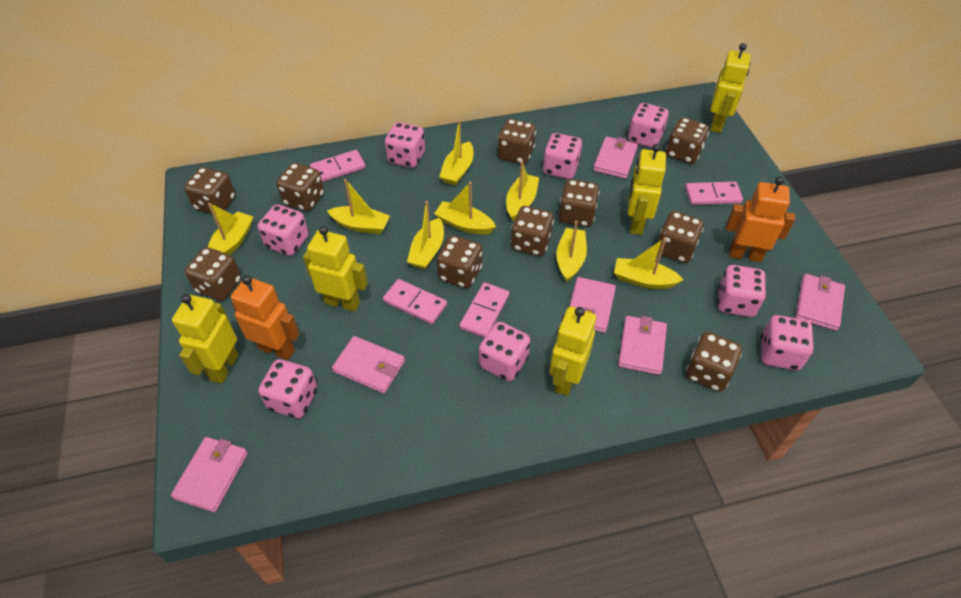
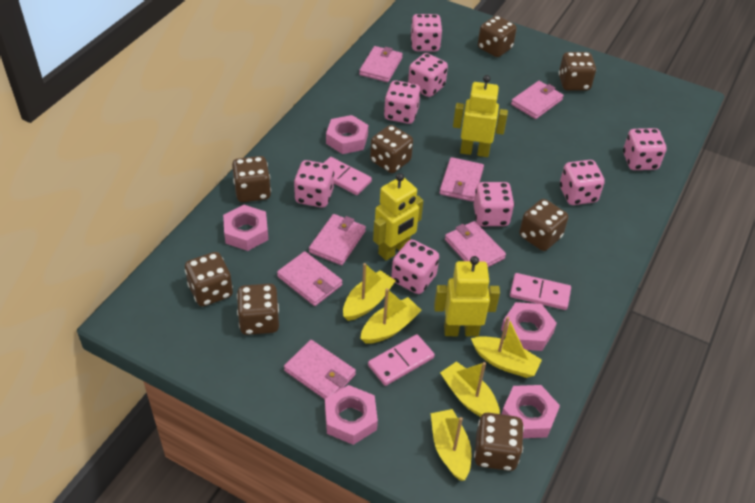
brown dice: 10 -> 8
orange robot: 2 -> 0
pink domino: 4 -> 3
pink nut: 0 -> 5
pink wallet: 6 -> 7
yellow boat: 8 -> 5
yellow robot: 5 -> 3

